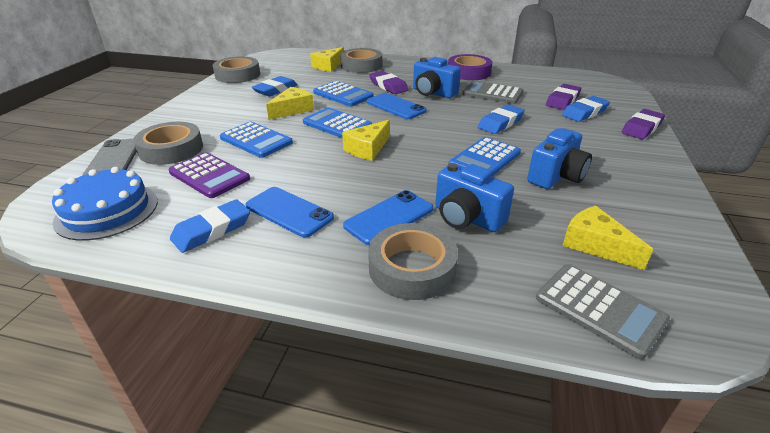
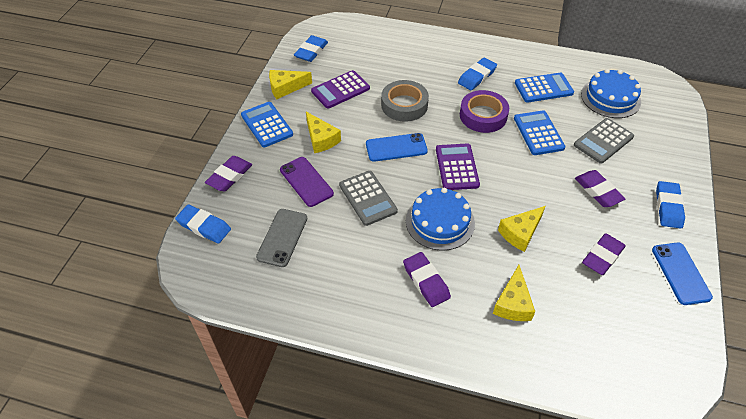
blue cake: 1 -> 2
blue calculator: 4 -> 3
blue camera: 3 -> 0
blue phone: 3 -> 2
grey tape: 4 -> 1
purple calculator: 1 -> 2
purple eraser: 3 -> 4
purple phone: 0 -> 1

